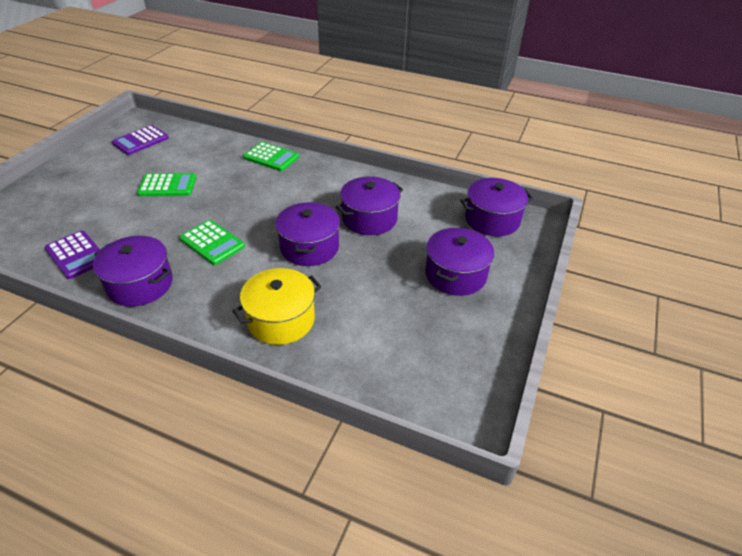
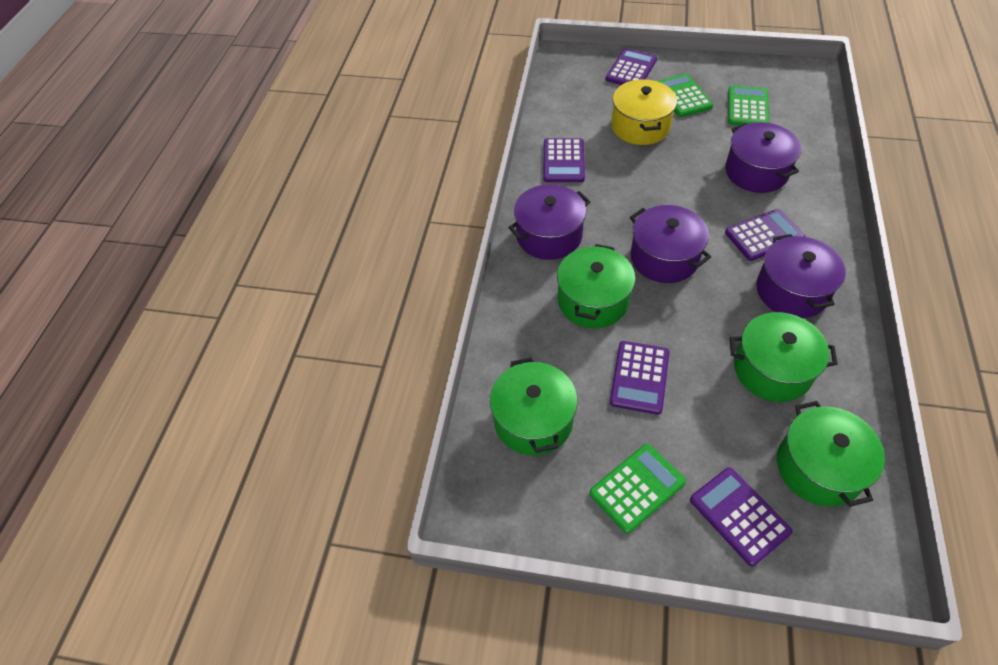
green pot: 0 -> 4
purple calculator: 2 -> 5
purple pot: 5 -> 4

